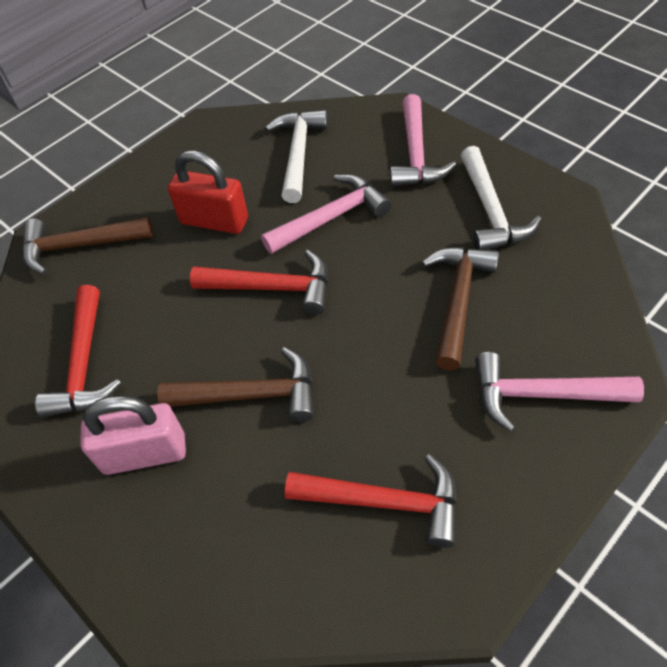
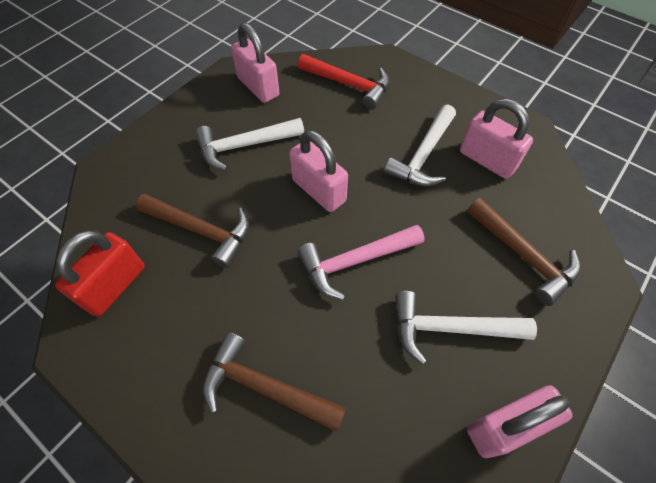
pink hammer: 3 -> 1
pink padlock: 1 -> 4
red hammer: 3 -> 1
white hammer: 2 -> 3

